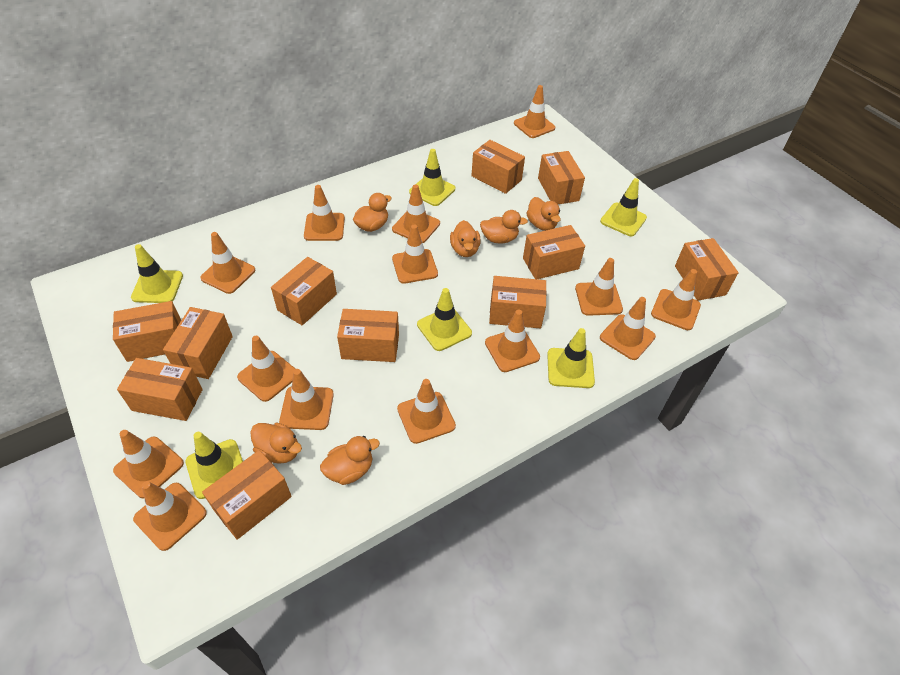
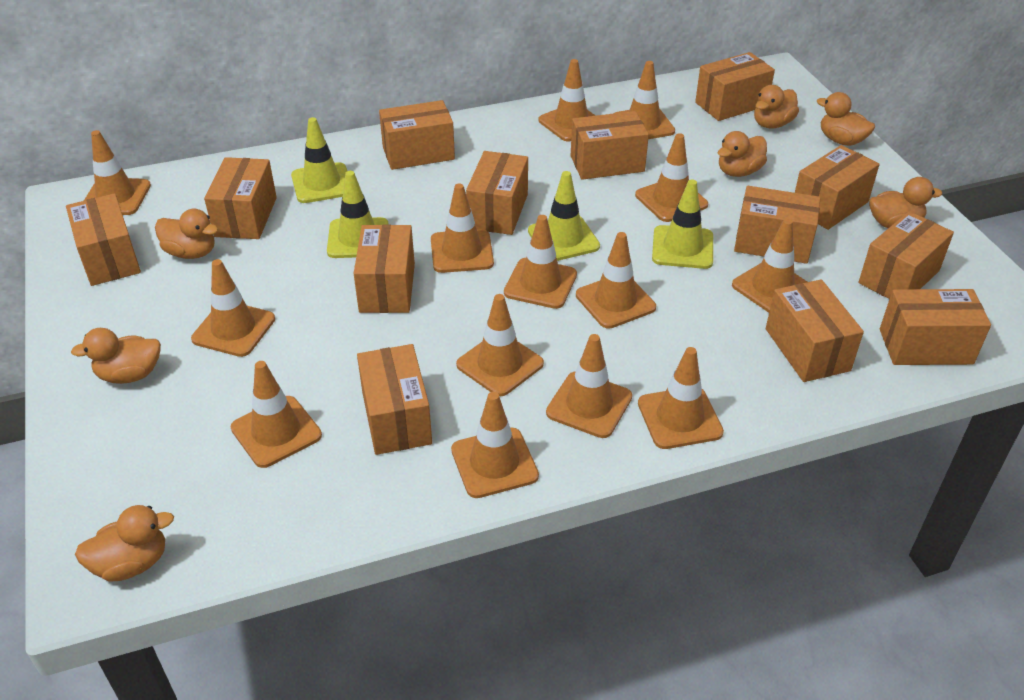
orange box: 11 -> 13
orange duck: 6 -> 7
yellow traffic cone: 6 -> 4

